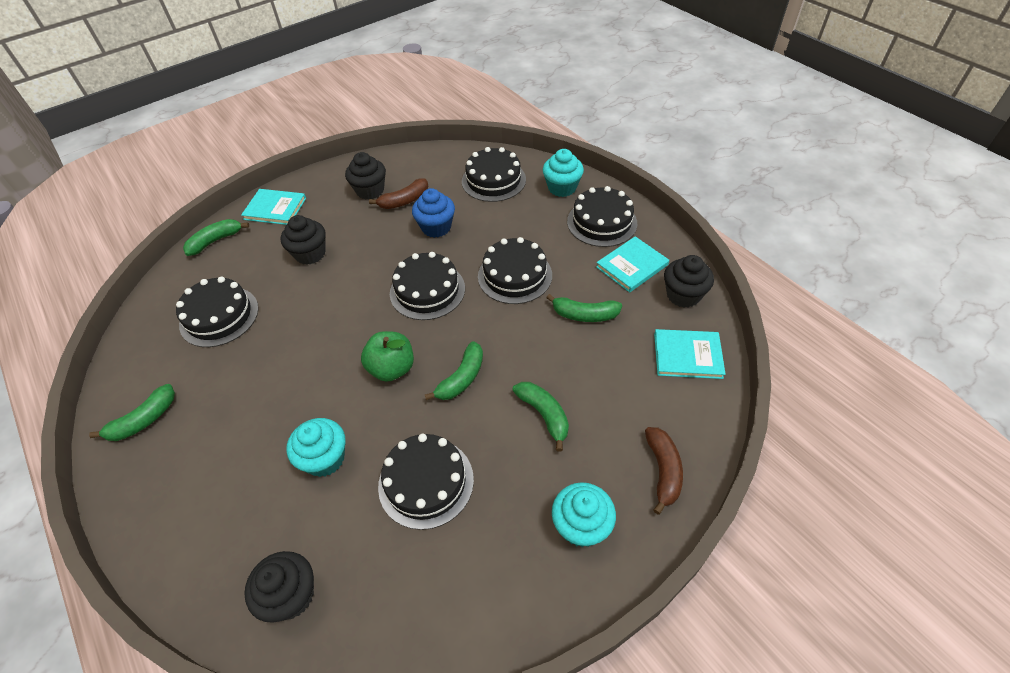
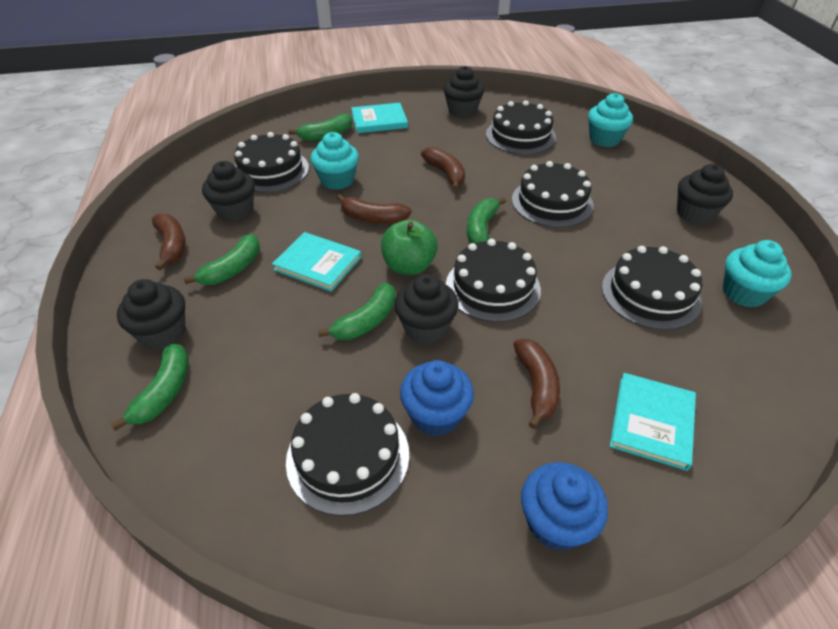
black cupcake: 4 -> 5
blue cupcake: 1 -> 2
brown banana: 2 -> 4

